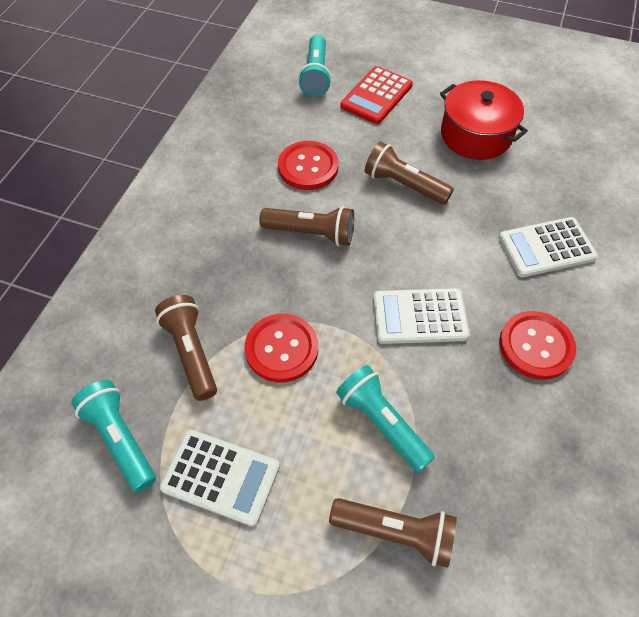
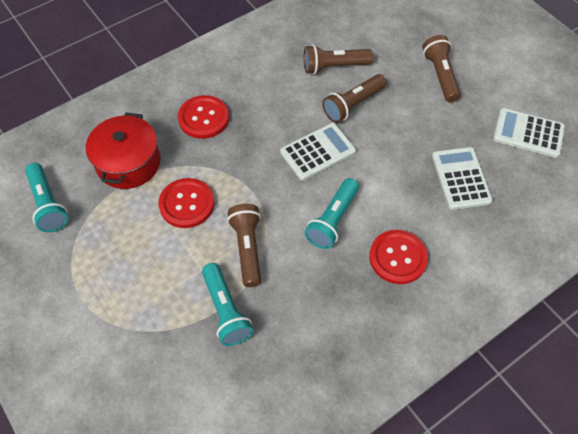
red calculator: 1 -> 0

